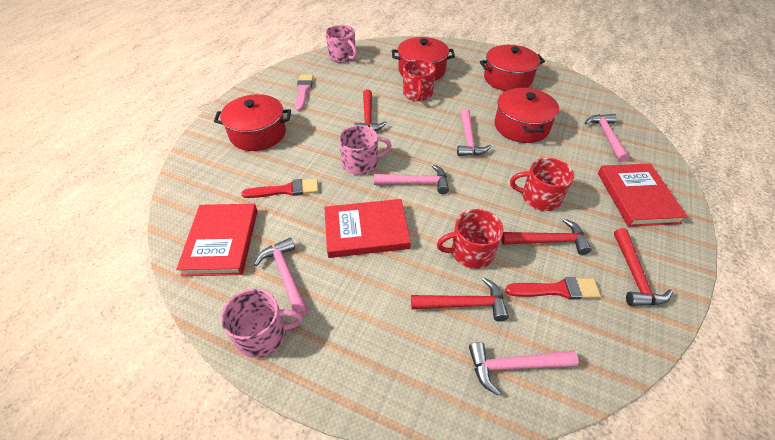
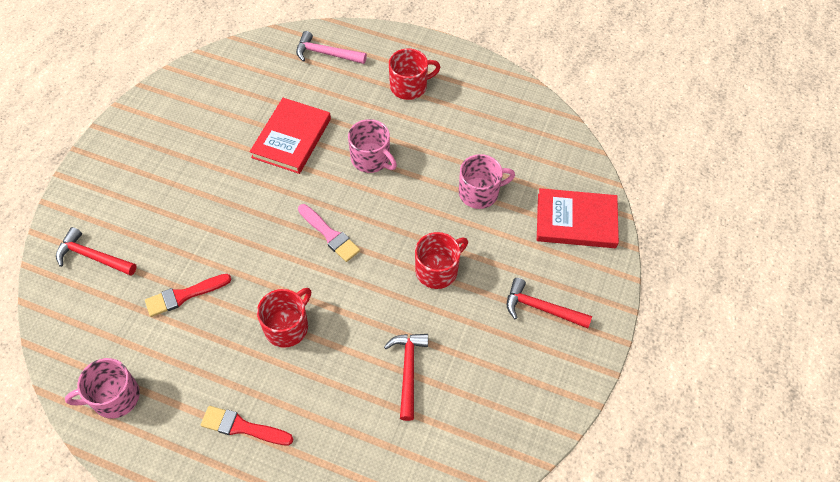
pink hammer: 5 -> 1
red book: 3 -> 2
red hammer: 4 -> 3
red pot: 4 -> 0

